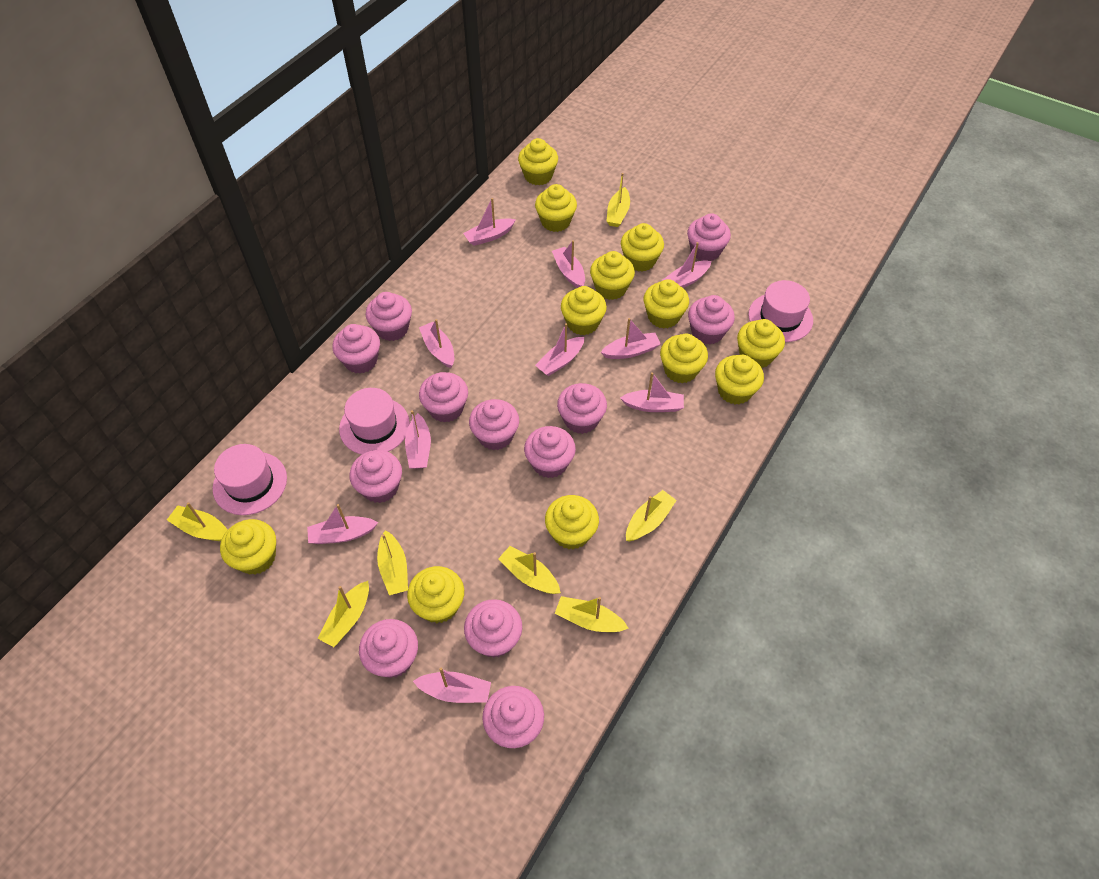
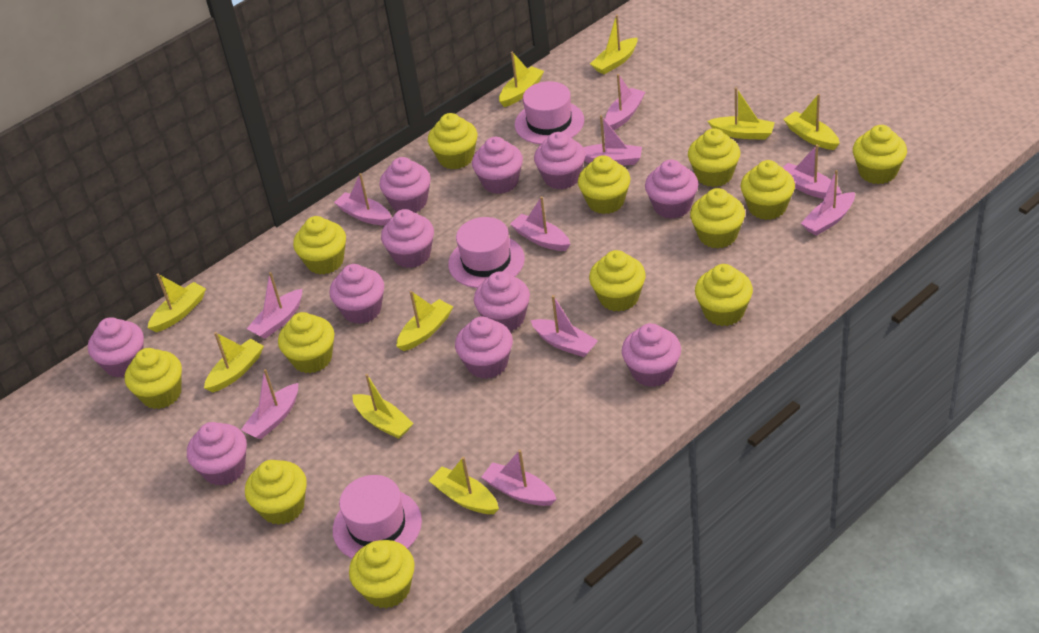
pink cupcake: 12 -> 11
yellow boat: 7 -> 9
yellow cupcake: 12 -> 13

